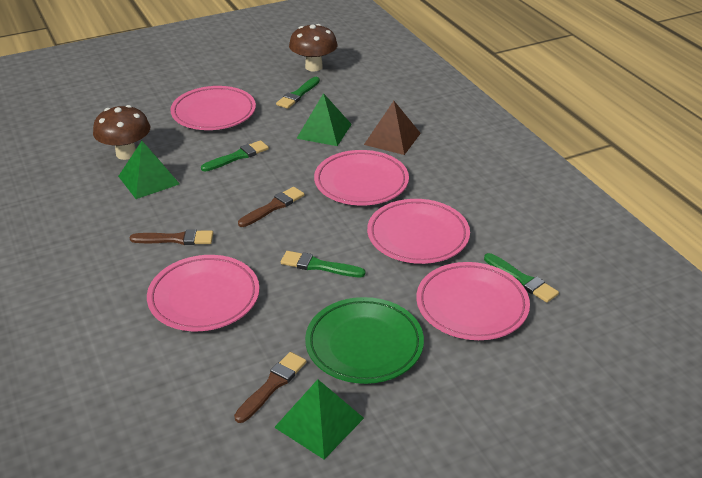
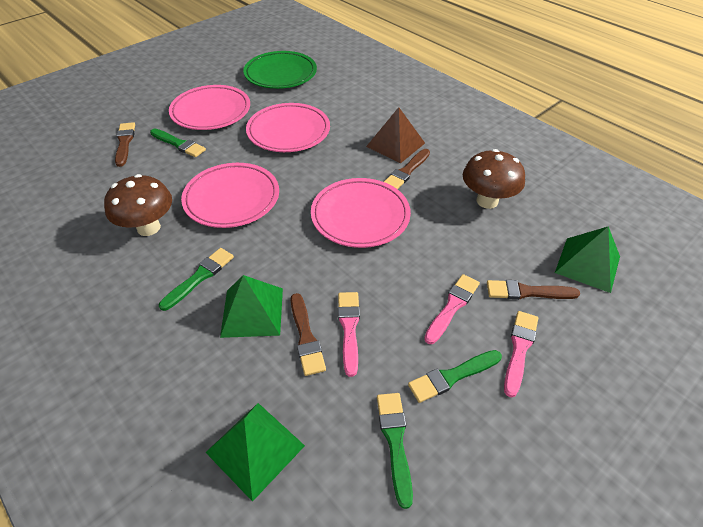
brown brush: 3 -> 4
pink brush: 0 -> 3
pink plate: 5 -> 4

